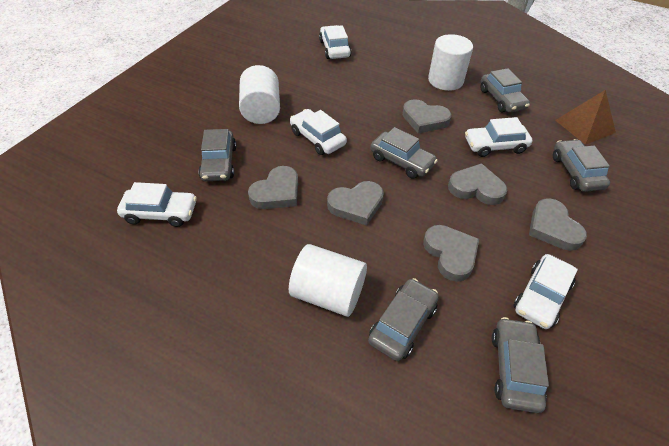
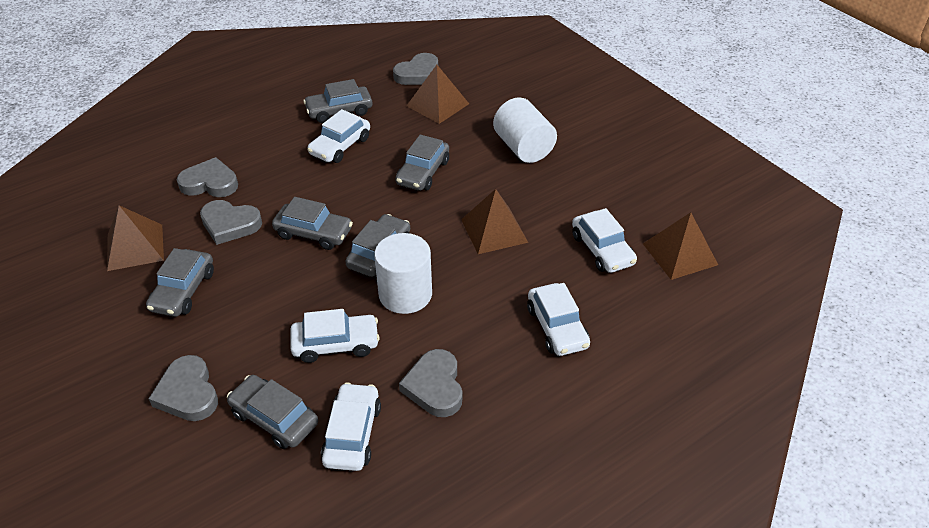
brown pyramid: 1 -> 4
grey heart: 6 -> 5
white cylinder: 3 -> 2

